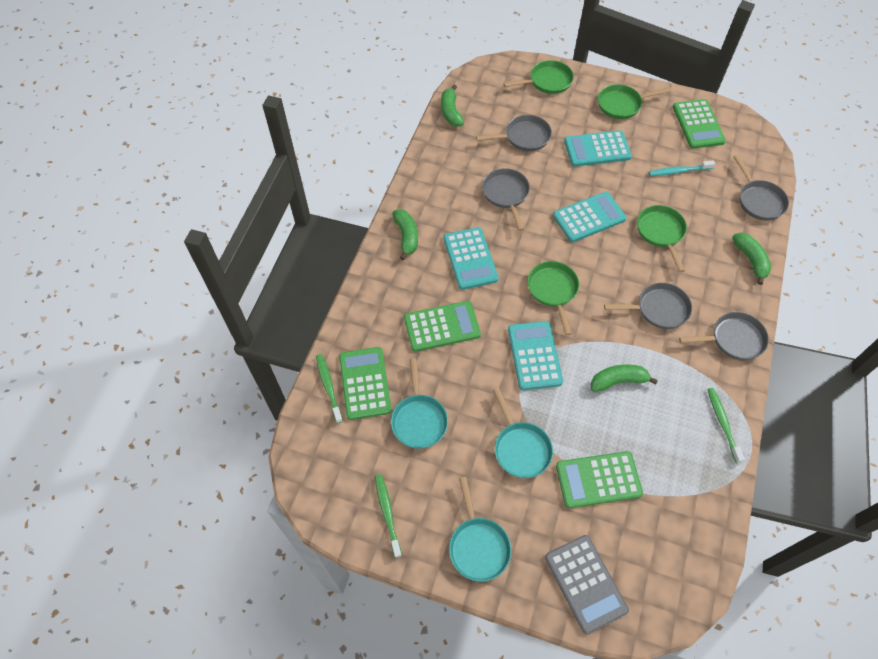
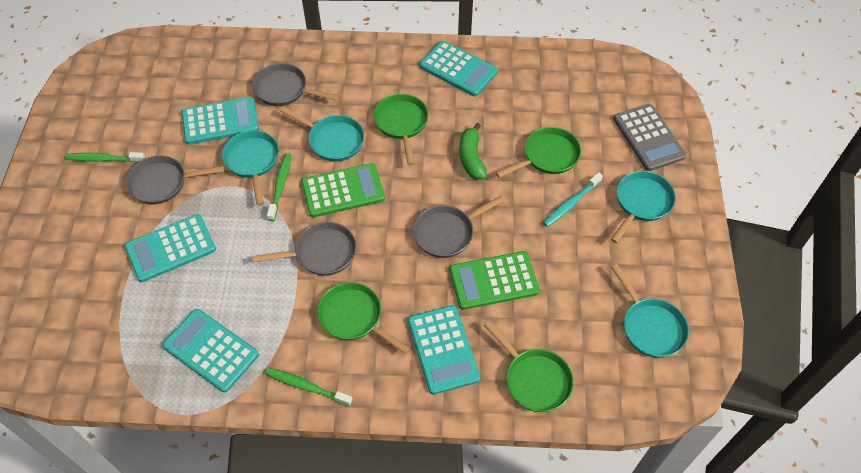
green banana: 4 -> 1
green calculator: 4 -> 2
grey pan: 5 -> 4
turquoise calculator: 4 -> 5
turquoise pan: 3 -> 4

